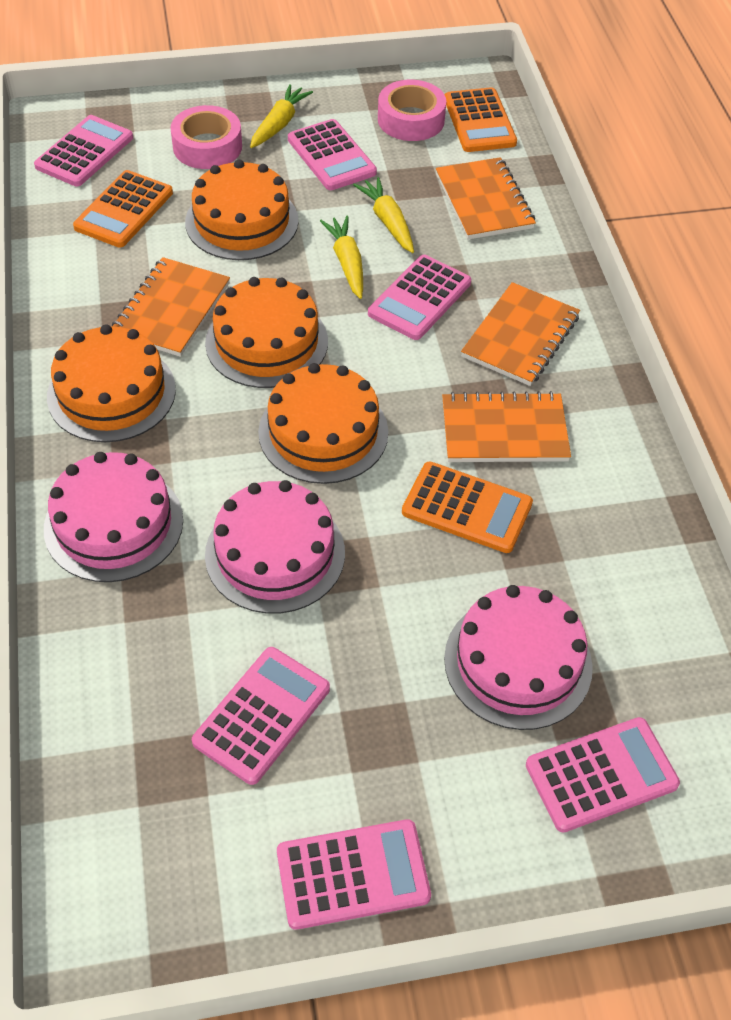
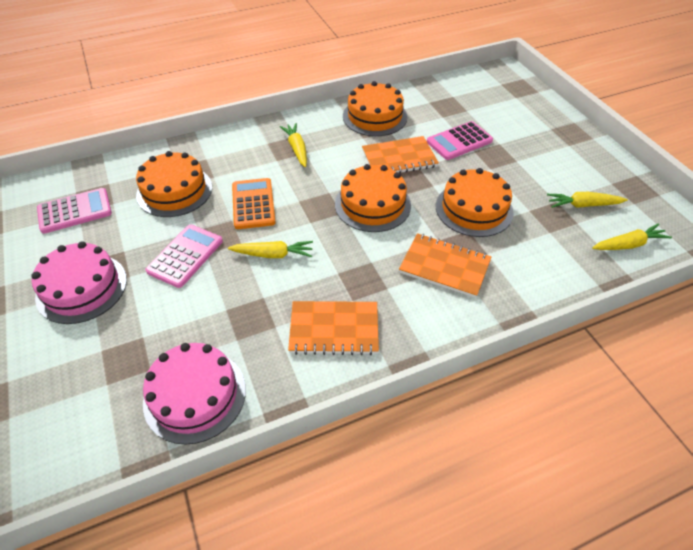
orange calculator: 3 -> 1
orange notebook: 4 -> 3
pink cake: 3 -> 2
pink calculator: 6 -> 3
pink tape: 2 -> 0
yellow carrot: 3 -> 4

